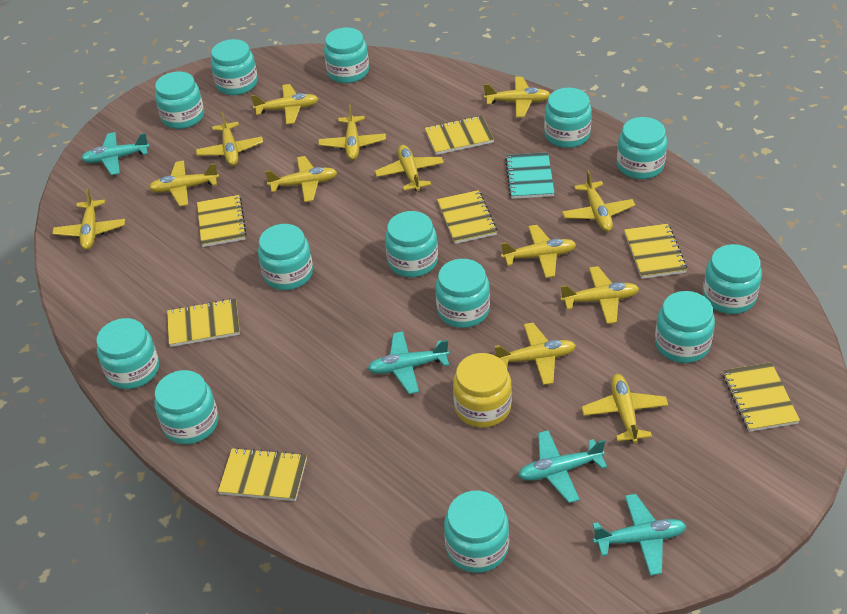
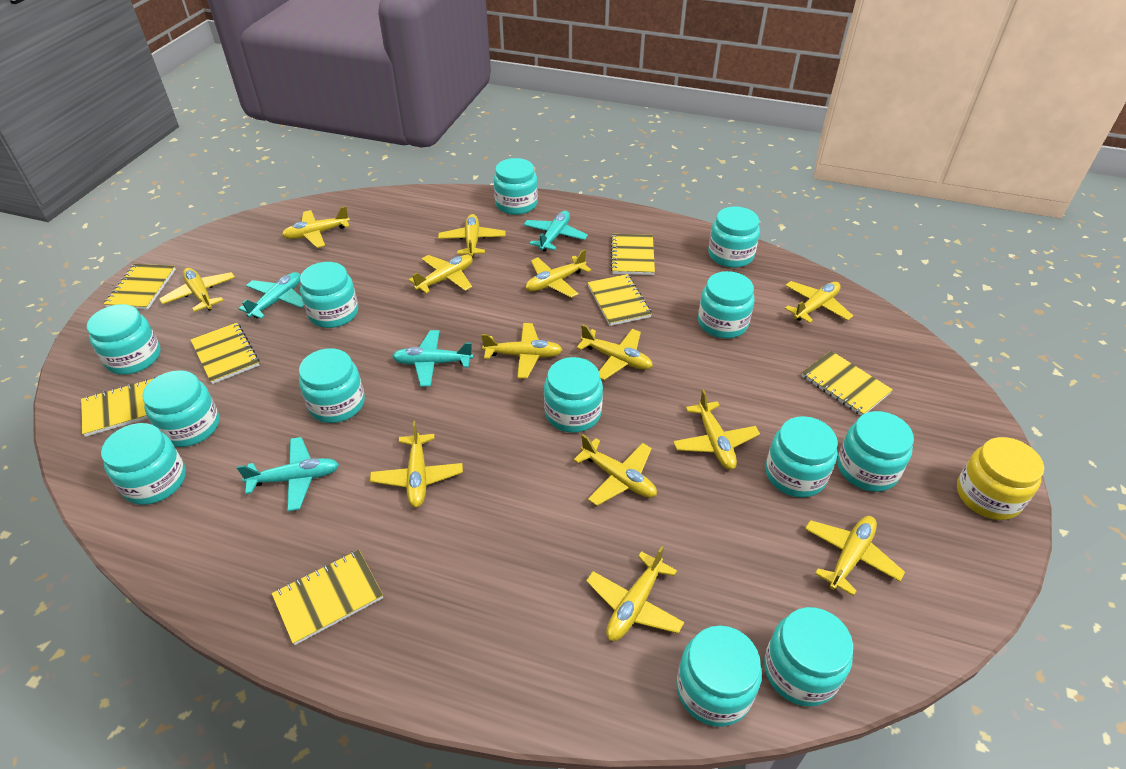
turquoise notebook: 1 -> 0

